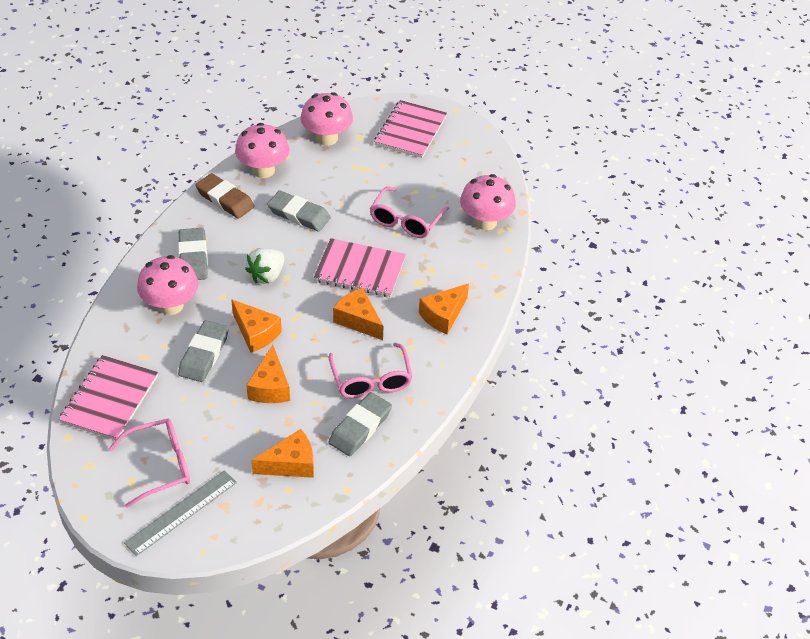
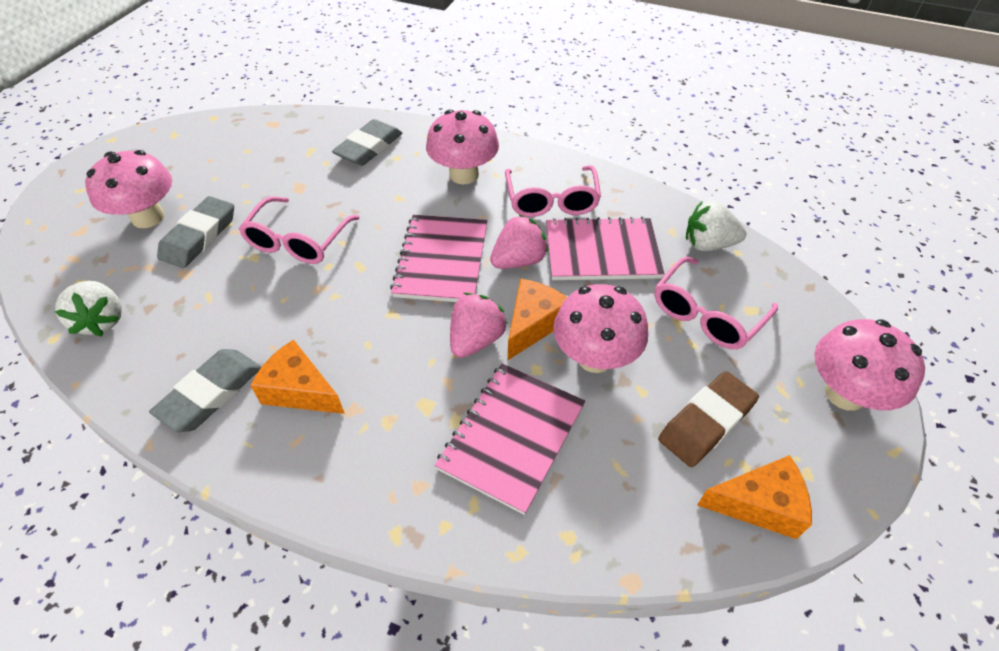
grey eraser: 4 -> 3
grey ruler: 1 -> 0
orange cheese: 5 -> 3
pink strawberry: 0 -> 2
white strawberry: 1 -> 2

